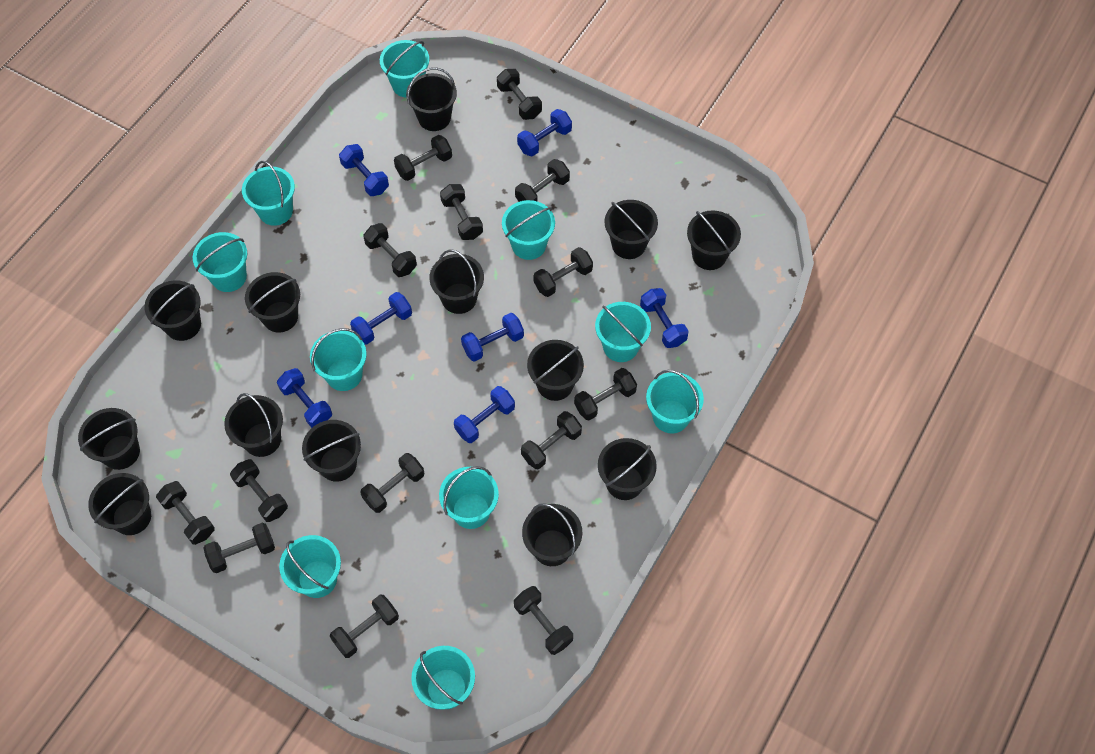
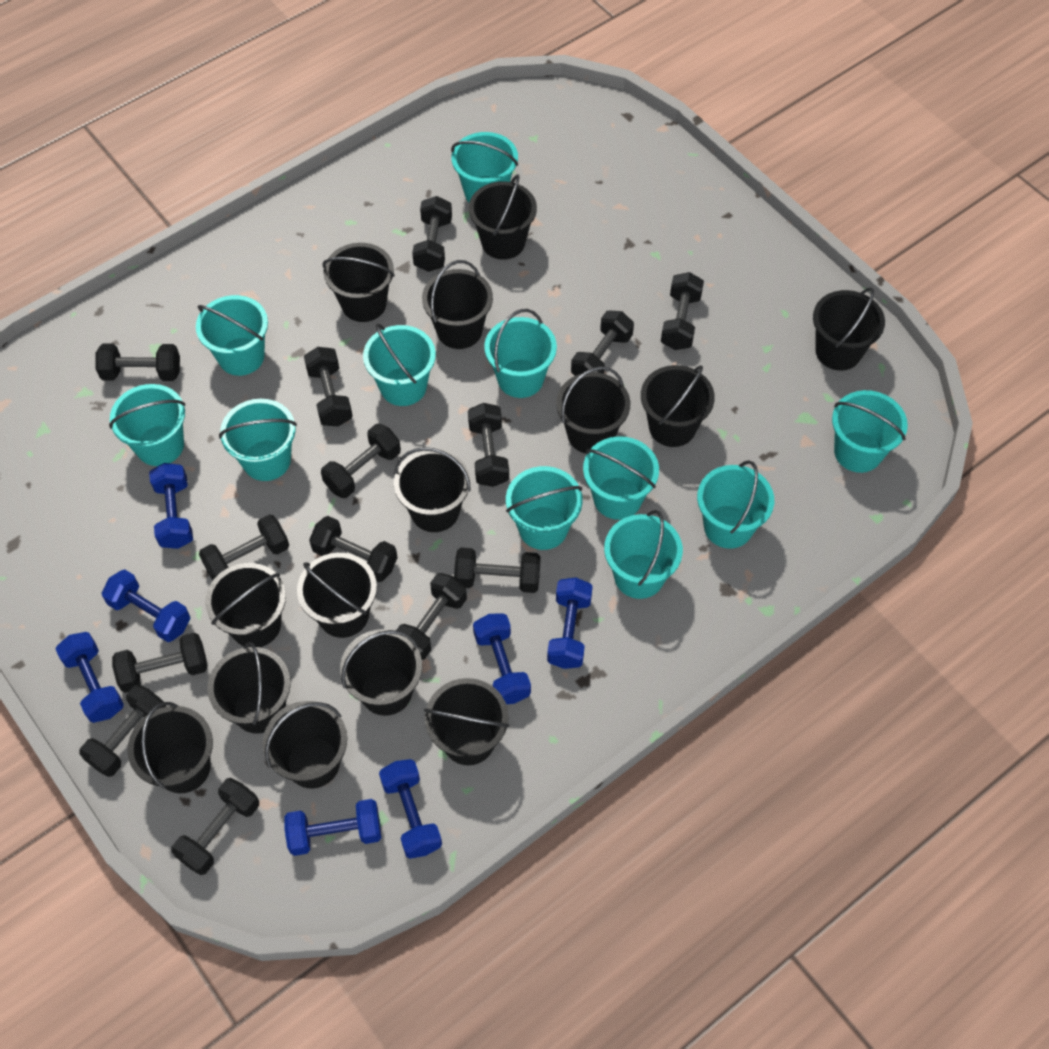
black bucket: 13 -> 14
turquoise bucket: 10 -> 11

